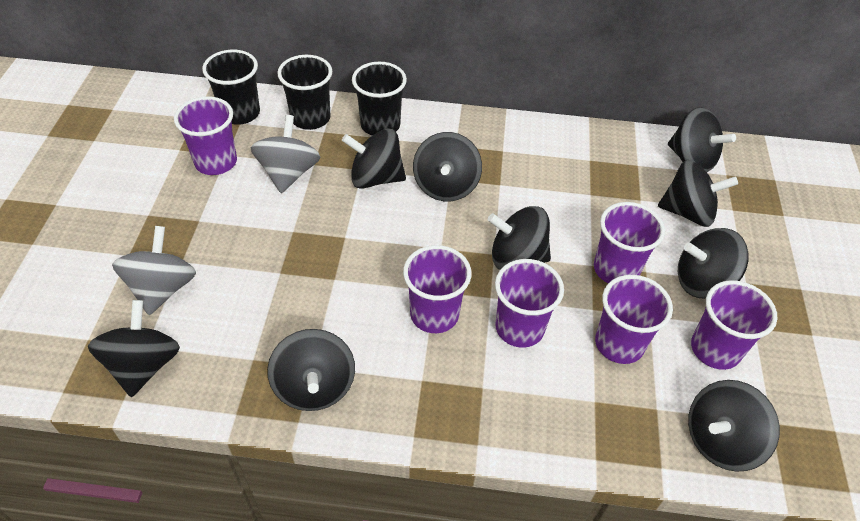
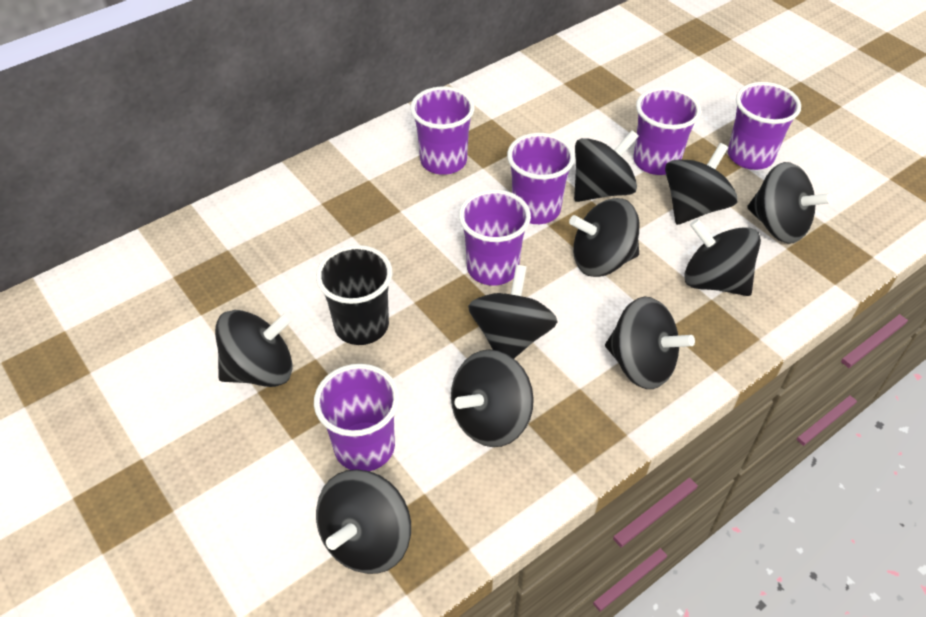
black cup: 3 -> 1
black spinning top: 9 -> 10
grey spinning top: 2 -> 0

